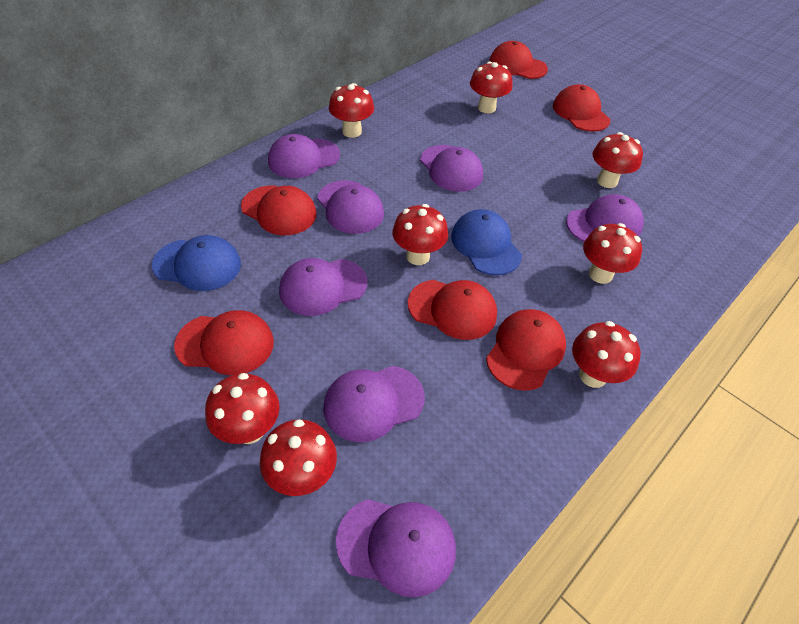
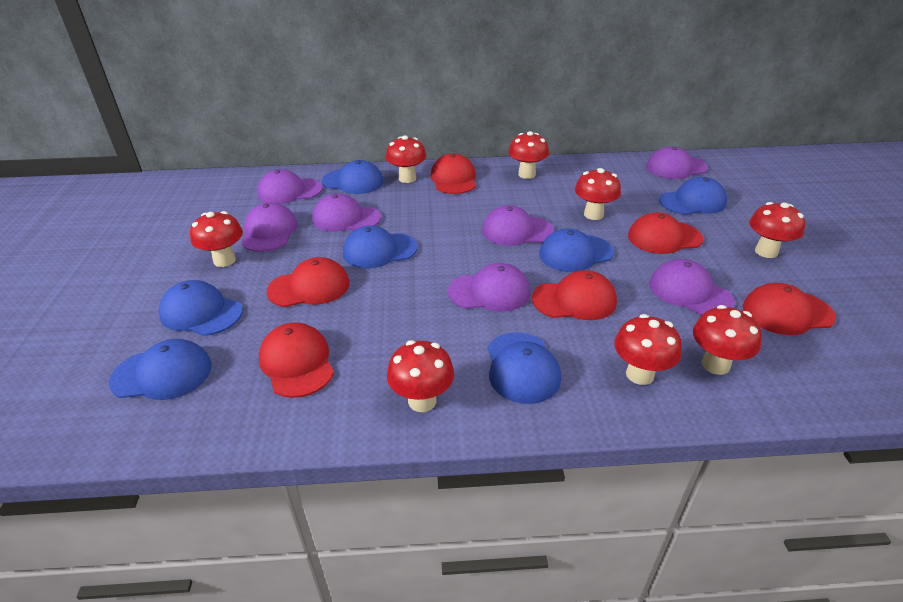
blue cap: 2 -> 7

